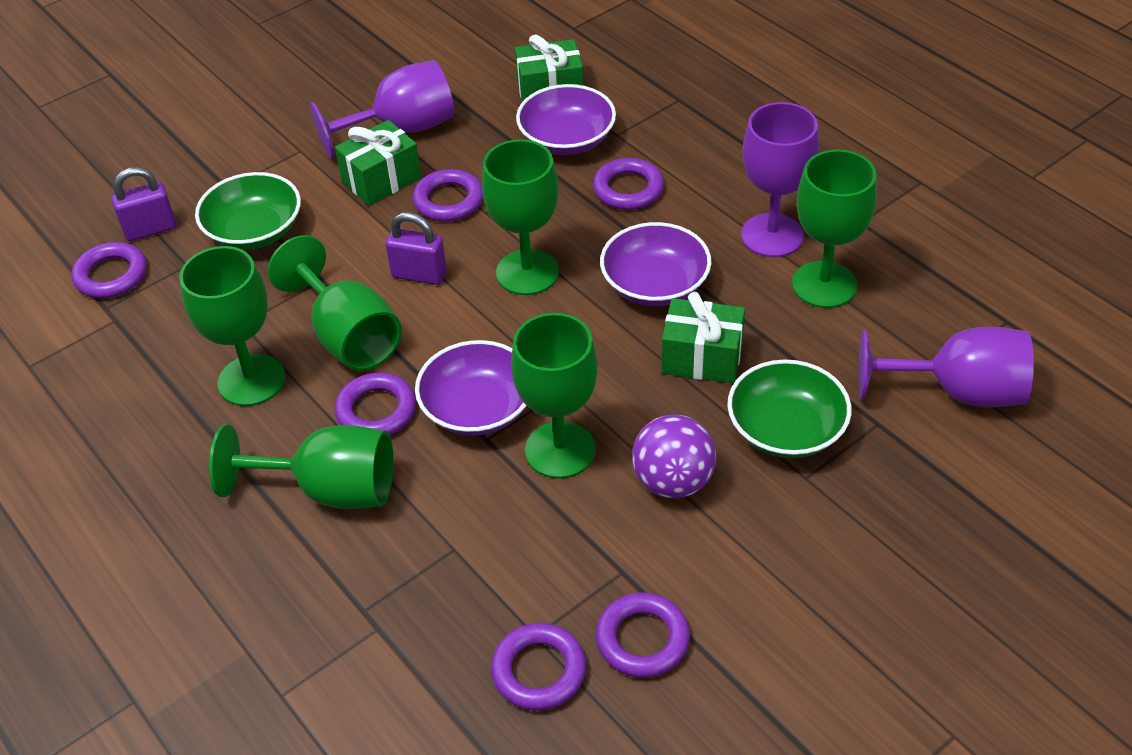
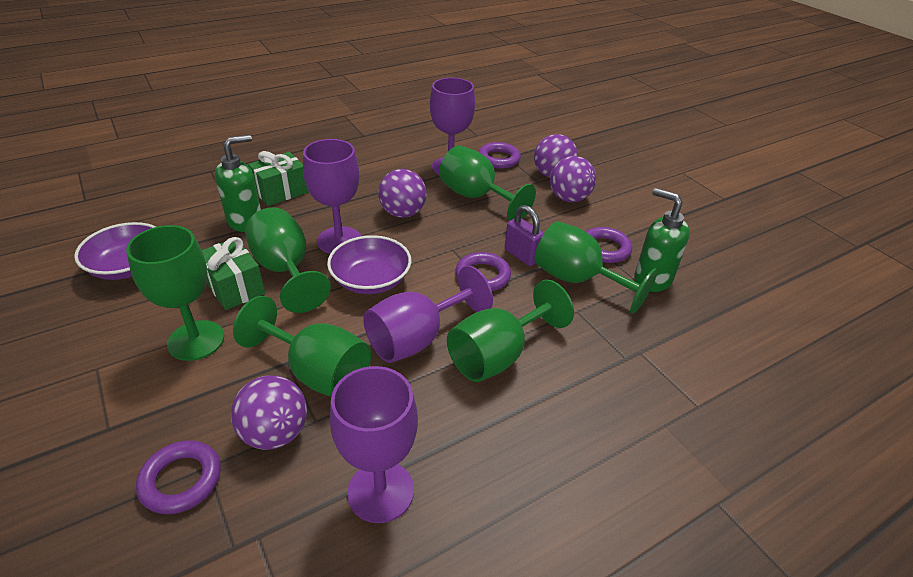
green bowl: 2 -> 0
green gift: 3 -> 2
green soap dispenser: 0 -> 2
purple ball: 1 -> 4
purple bowl: 3 -> 2
purple goblet: 3 -> 4
purple padlock: 2 -> 1
purple ring: 6 -> 4

